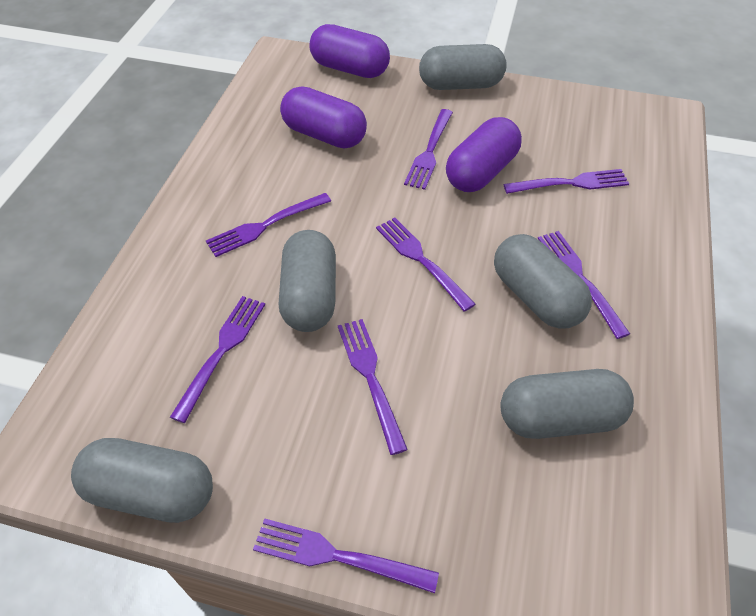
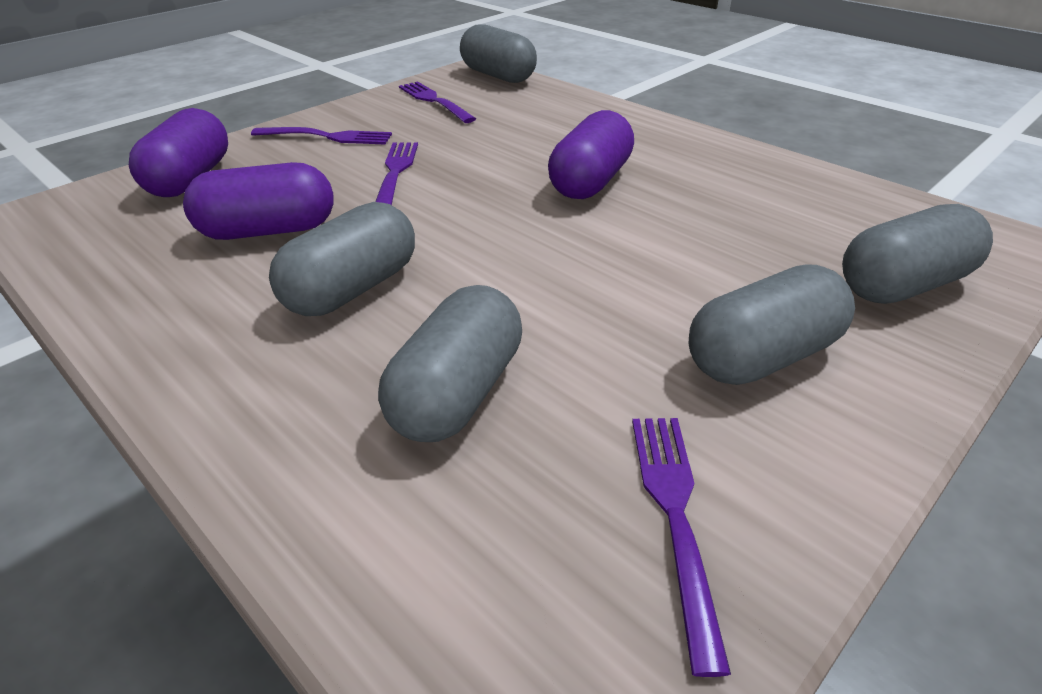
purple fork: 8 -> 4

